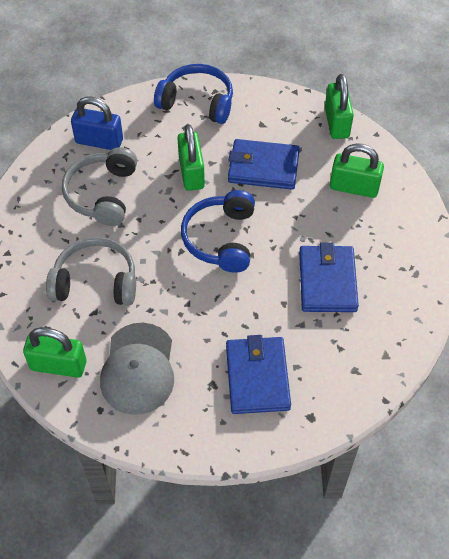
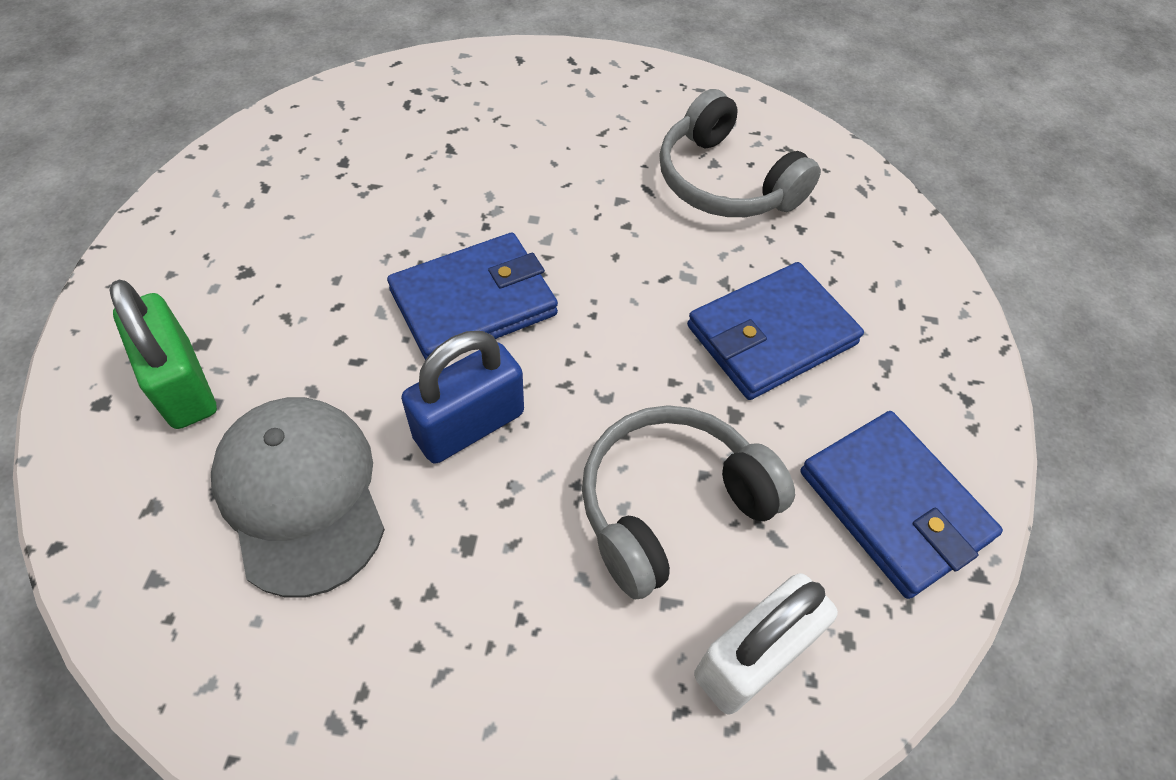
blue headphones: 2 -> 0
green padlock: 4 -> 1
white padlock: 0 -> 1

